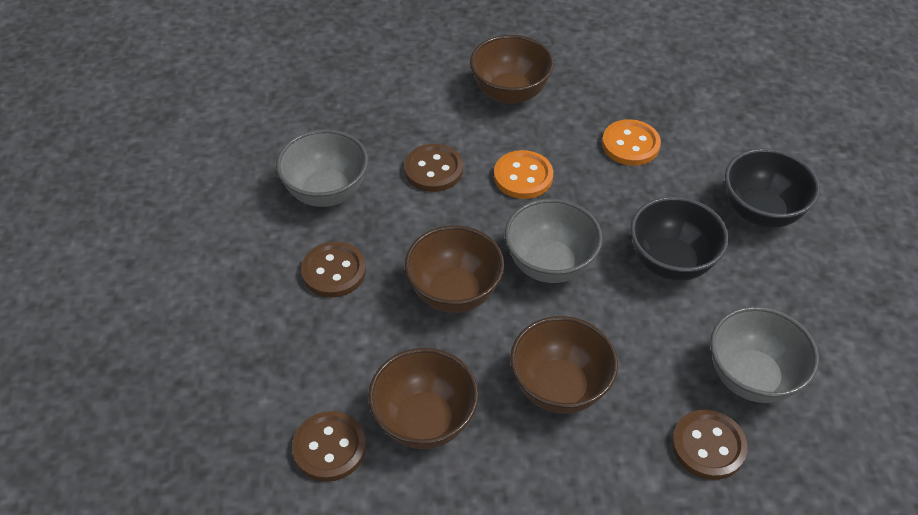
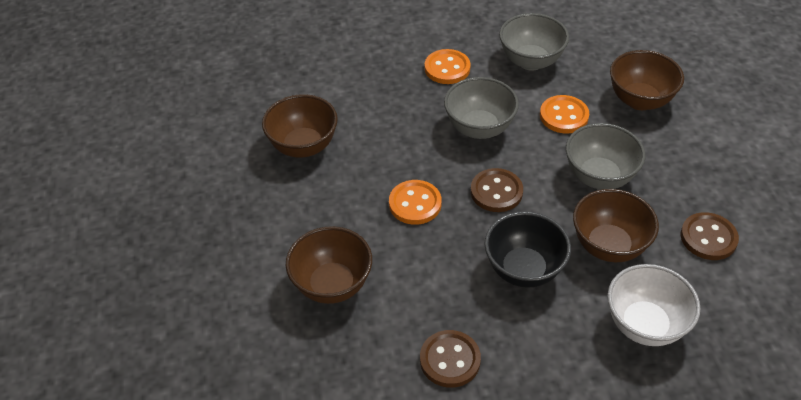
black bowl: 2 -> 1
brown button: 4 -> 3
orange button: 2 -> 3
white bowl: 0 -> 1

